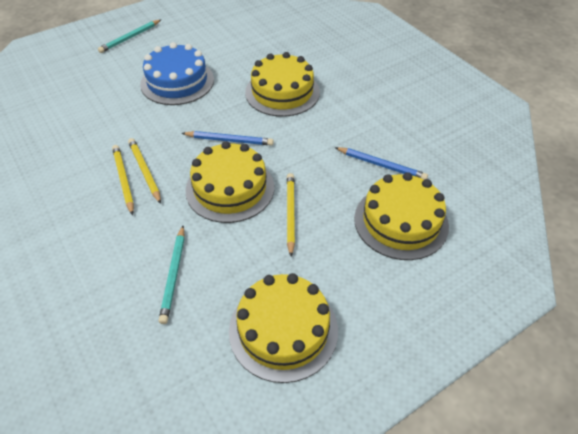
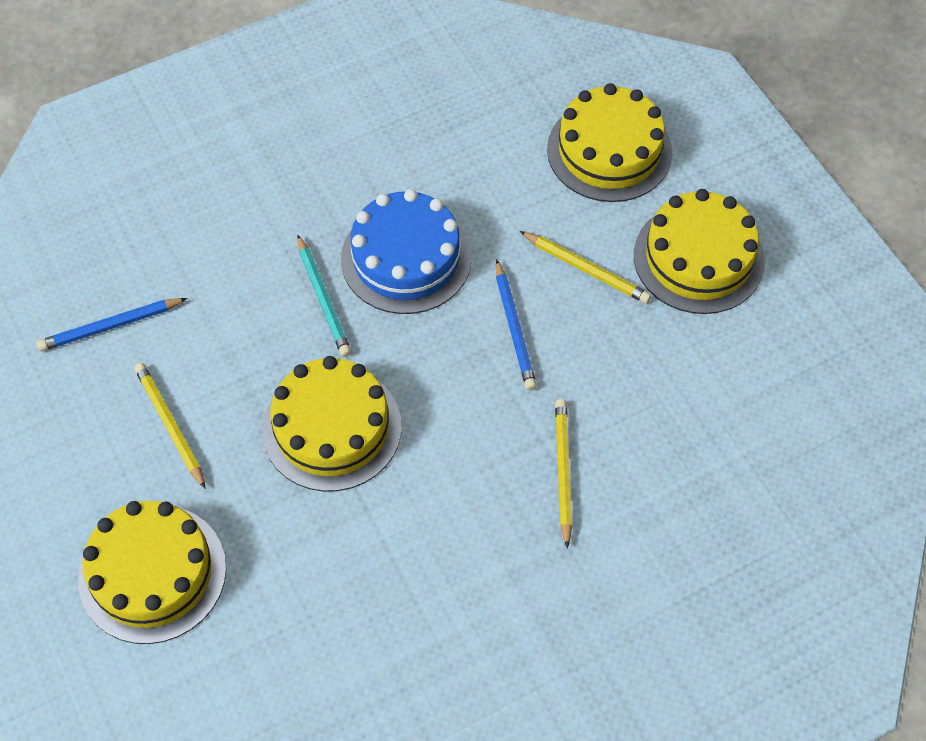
turquoise pencil: 2 -> 1

